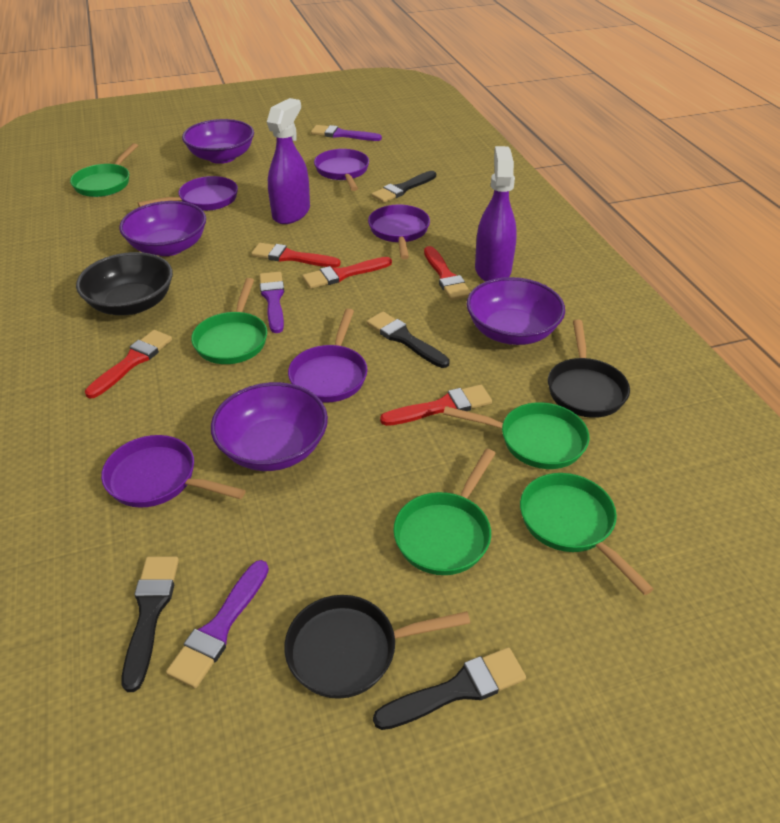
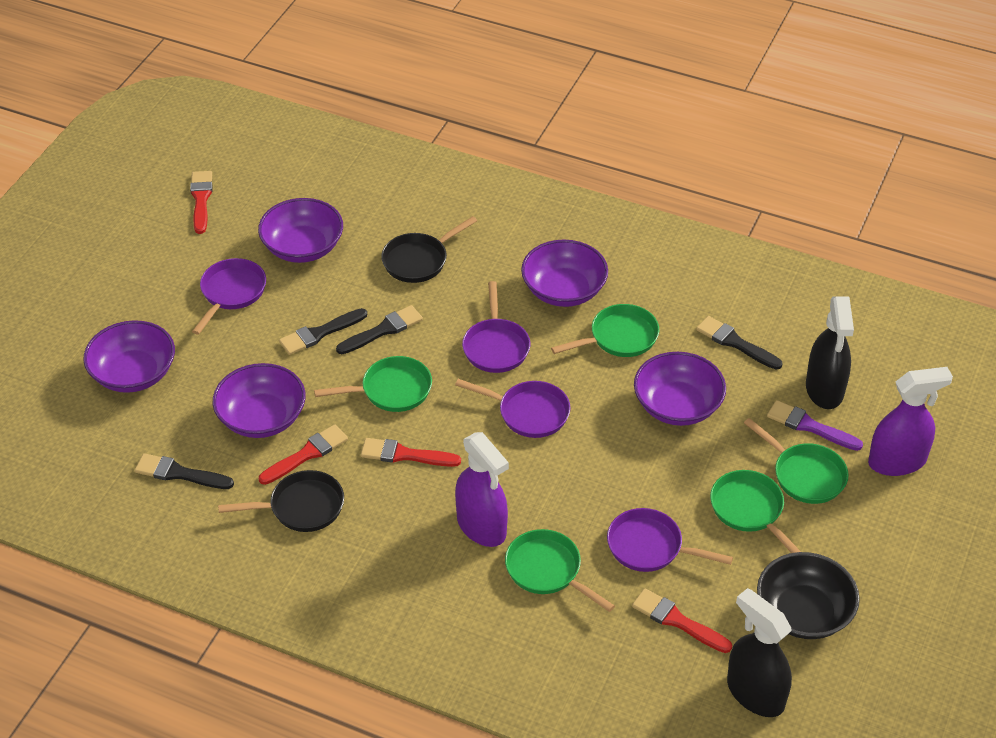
black spray bottle: 0 -> 2
purple bowl: 4 -> 5
purple brush: 3 -> 1
purple pan: 5 -> 4
red brush: 5 -> 4

